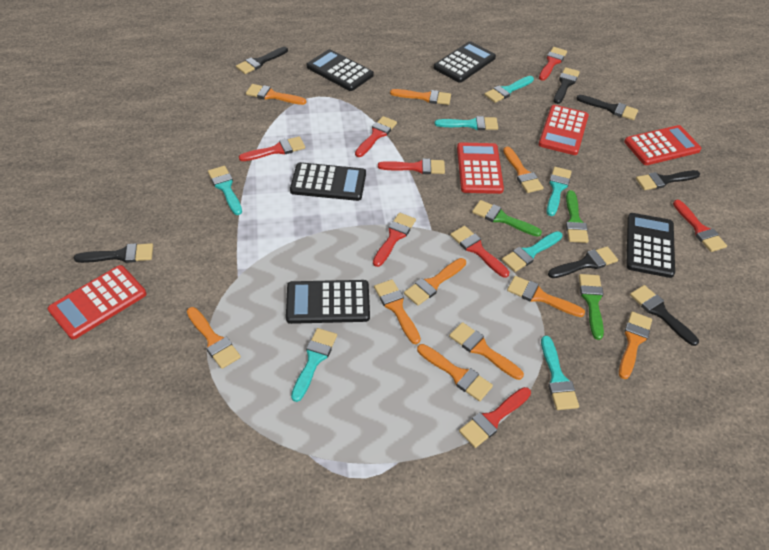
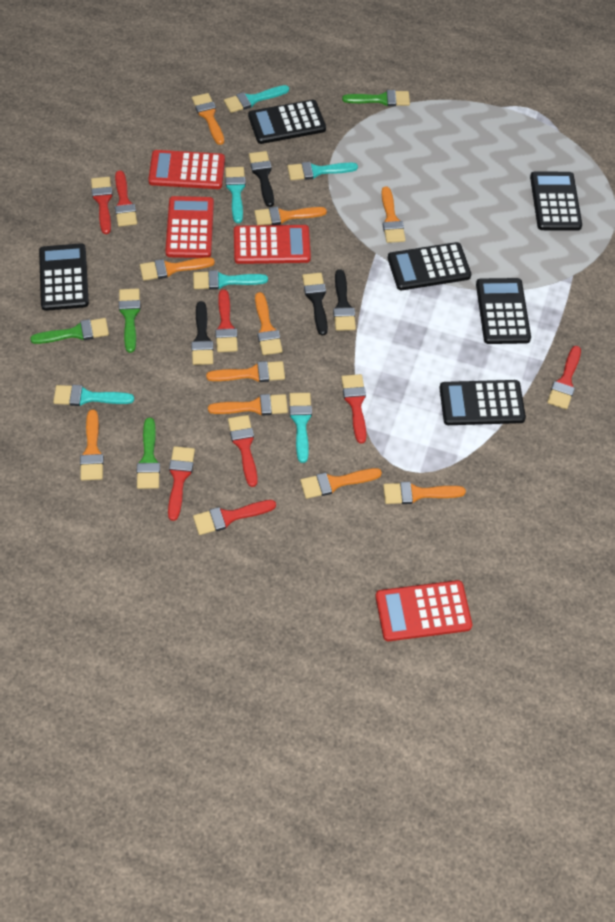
black brush: 7 -> 4
black calculator: 5 -> 6
green brush: 3 -> 4
turquoise brush: 7 -> 6

